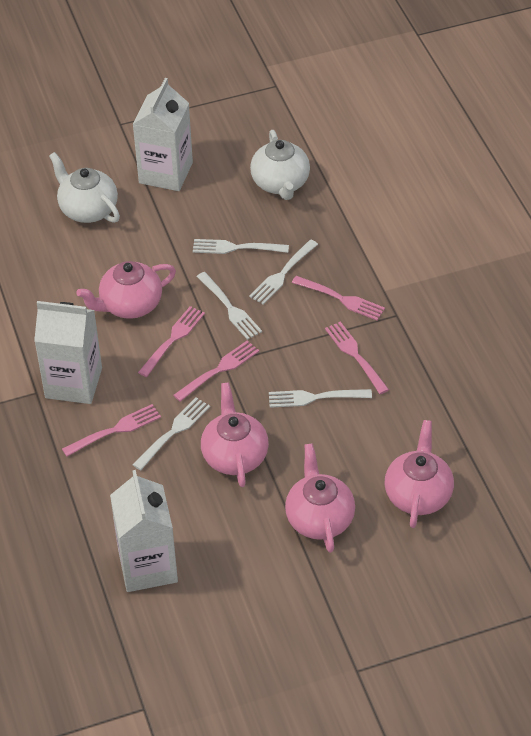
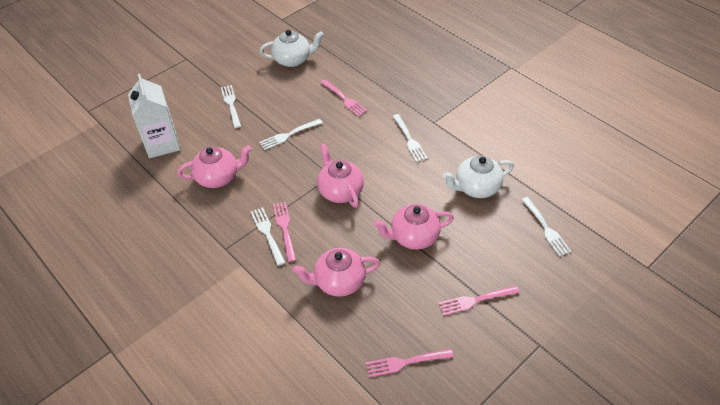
pink fork: 5 -> 4
white carton: 3 -> 1

